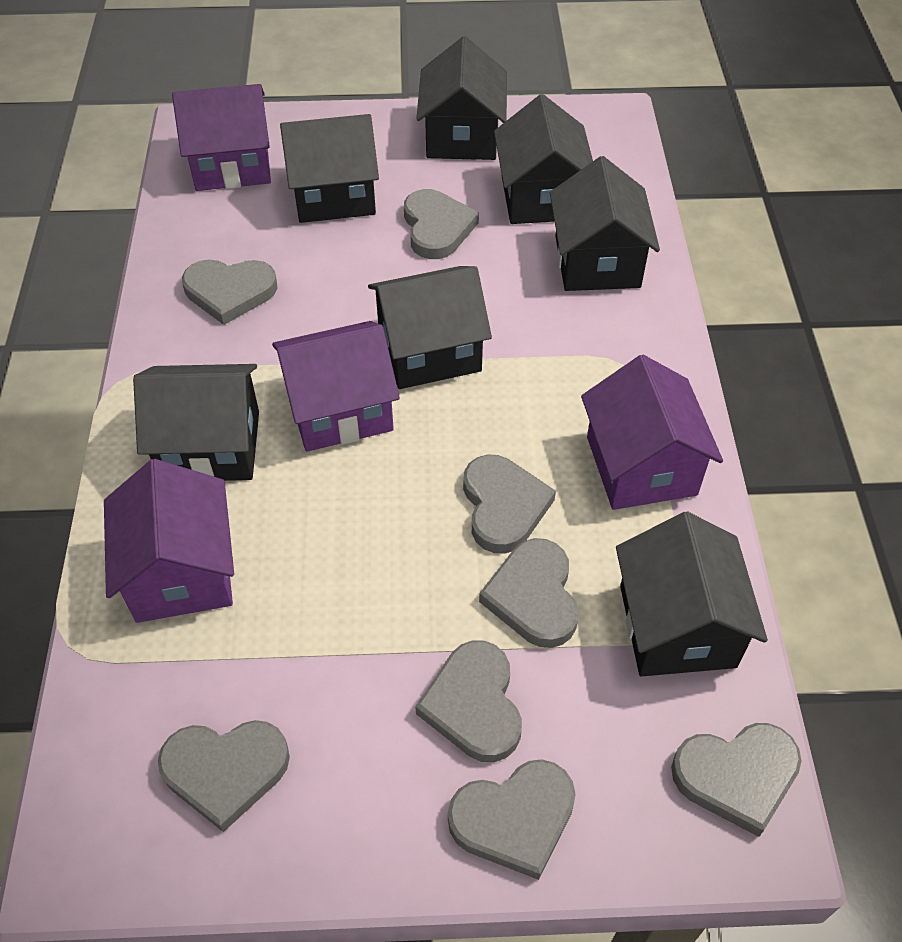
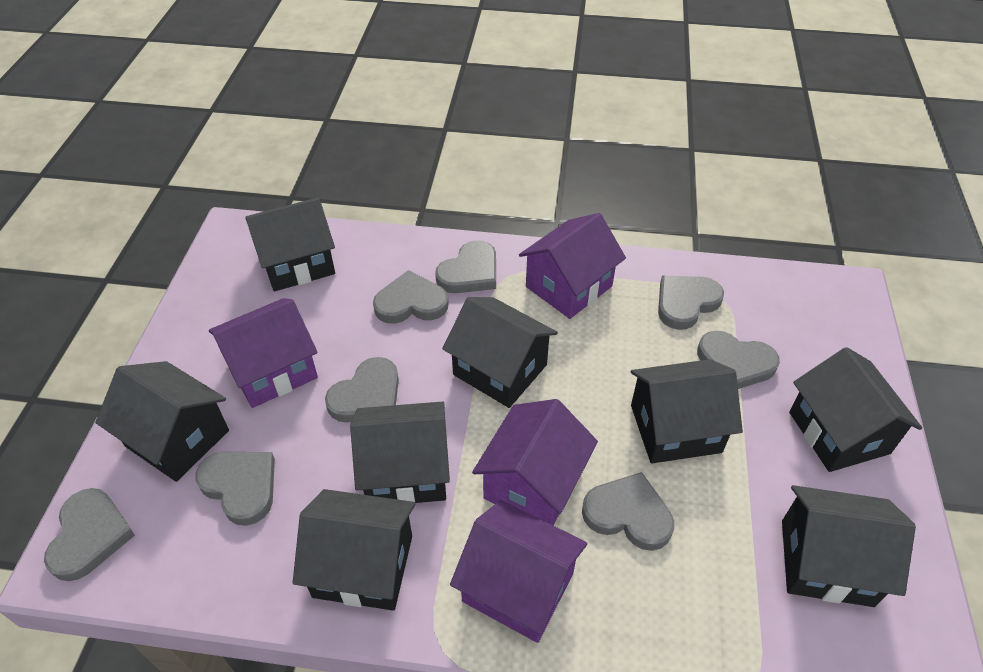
black house: 7 -> 8

